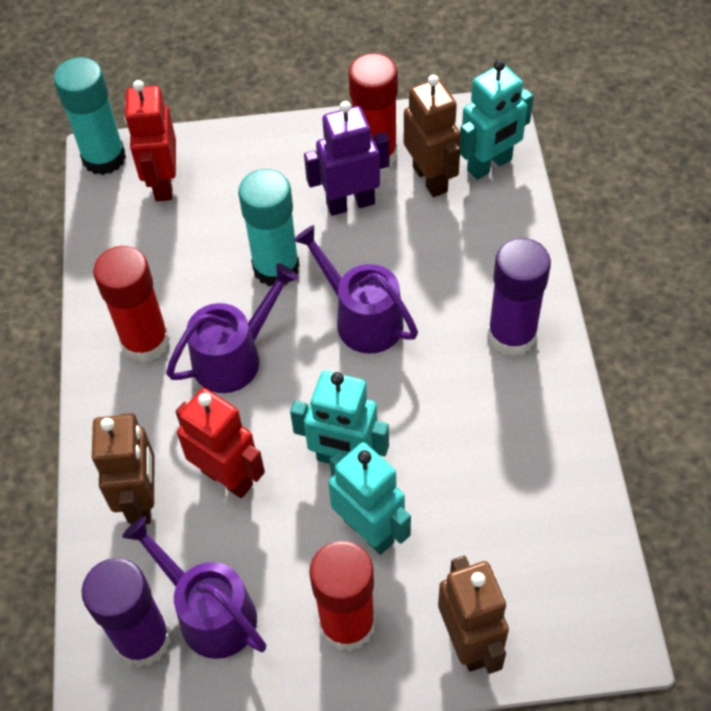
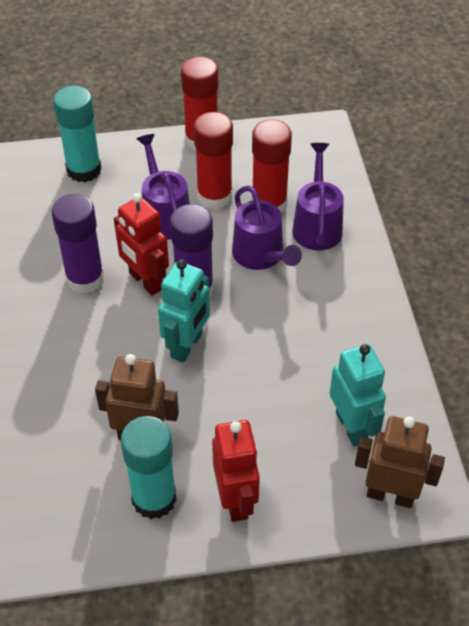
brown robot: 3 -> 2
purple robot: 1 -> 0
turquoise robot: 3 -> 2

